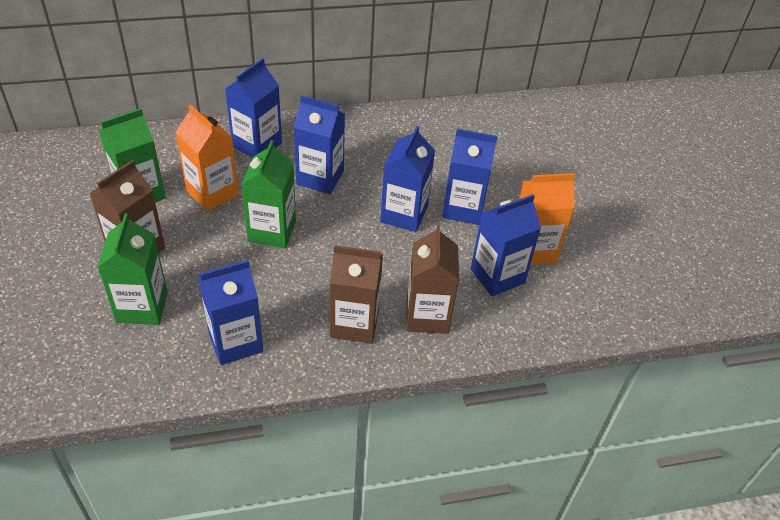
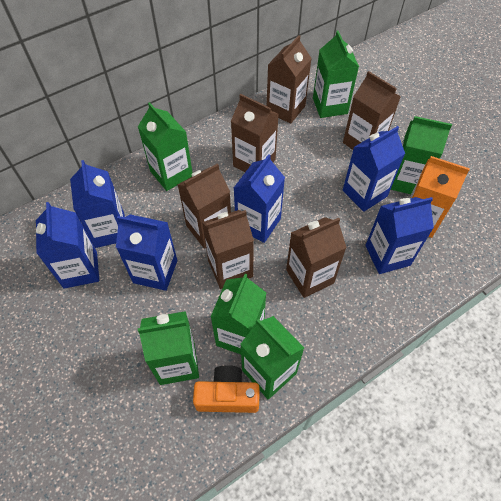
brown carton: 3 -> 6
green carton: 3 -> 6
orange camera: 0 -> 1
orange carton: 2 -> 1

